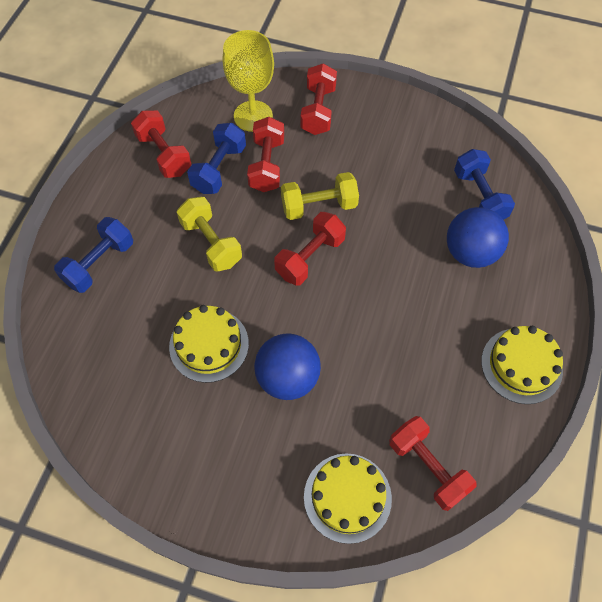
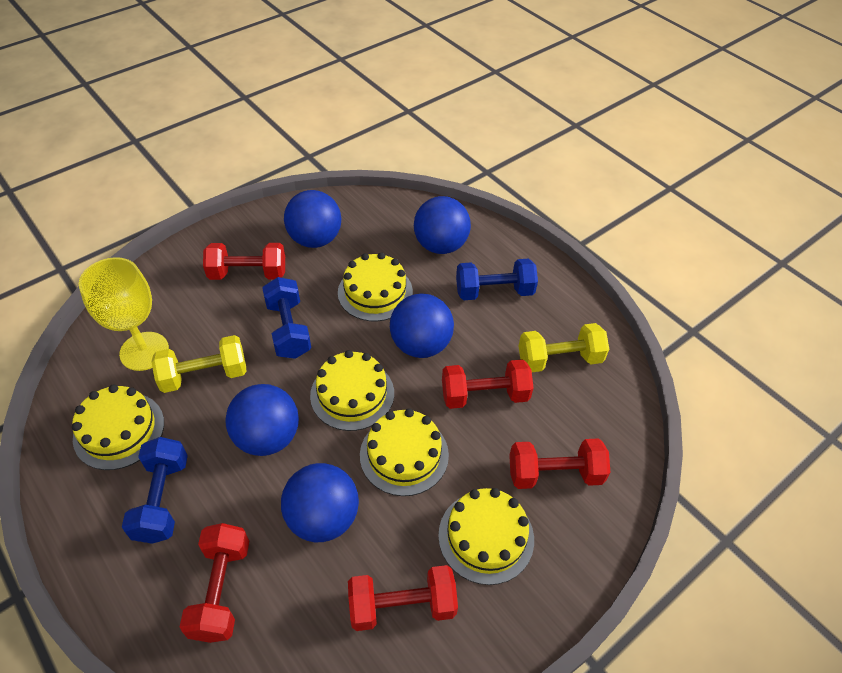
blue ball: 2 -> 5
yellow cake: 3 -> 5

